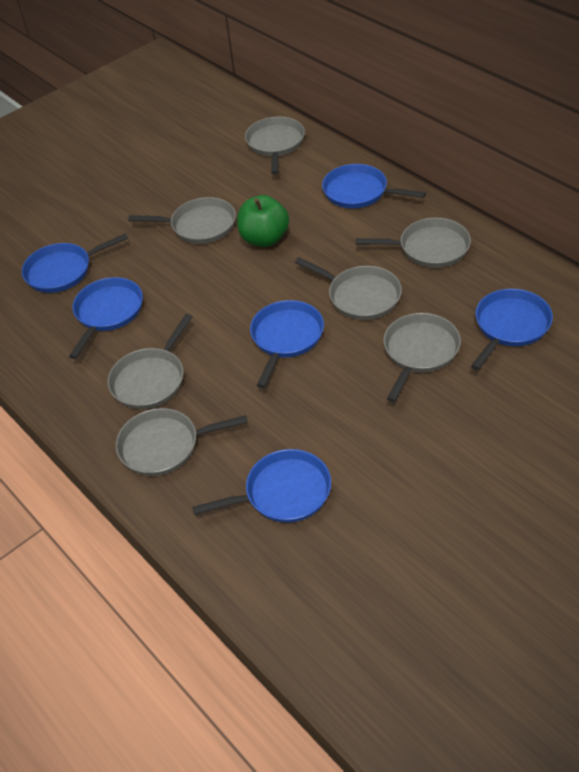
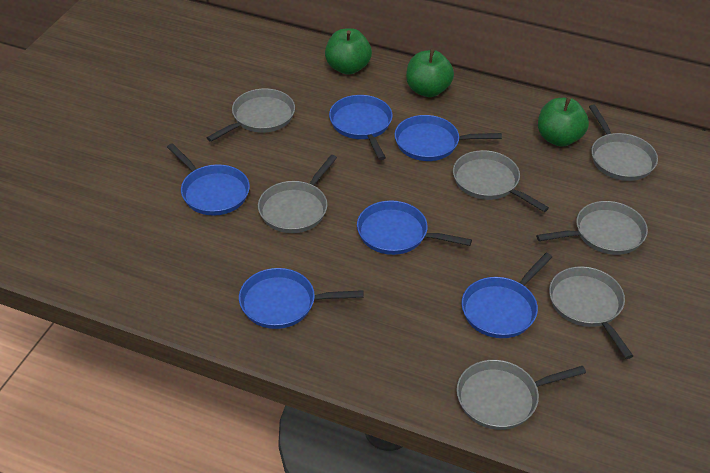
green apple: 1 -> 3

